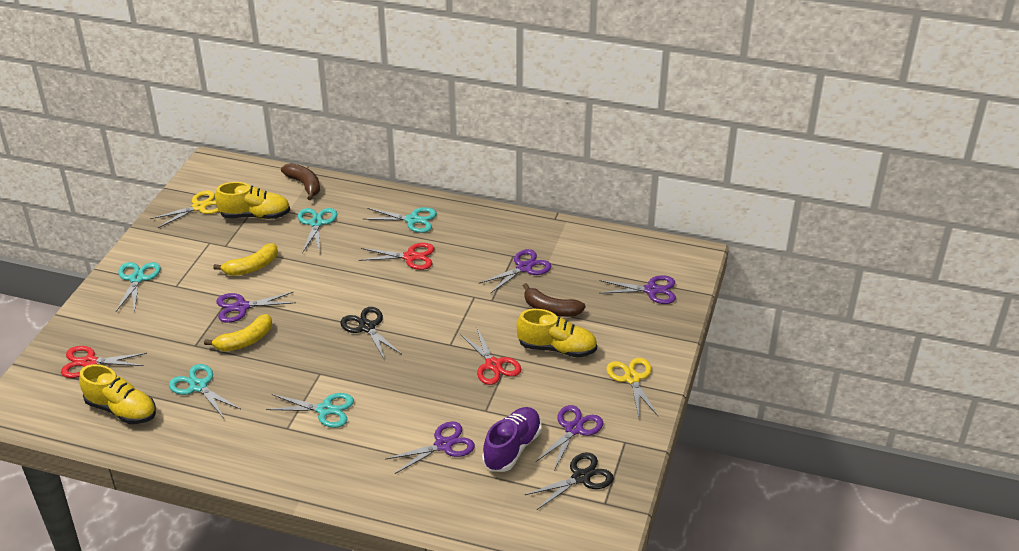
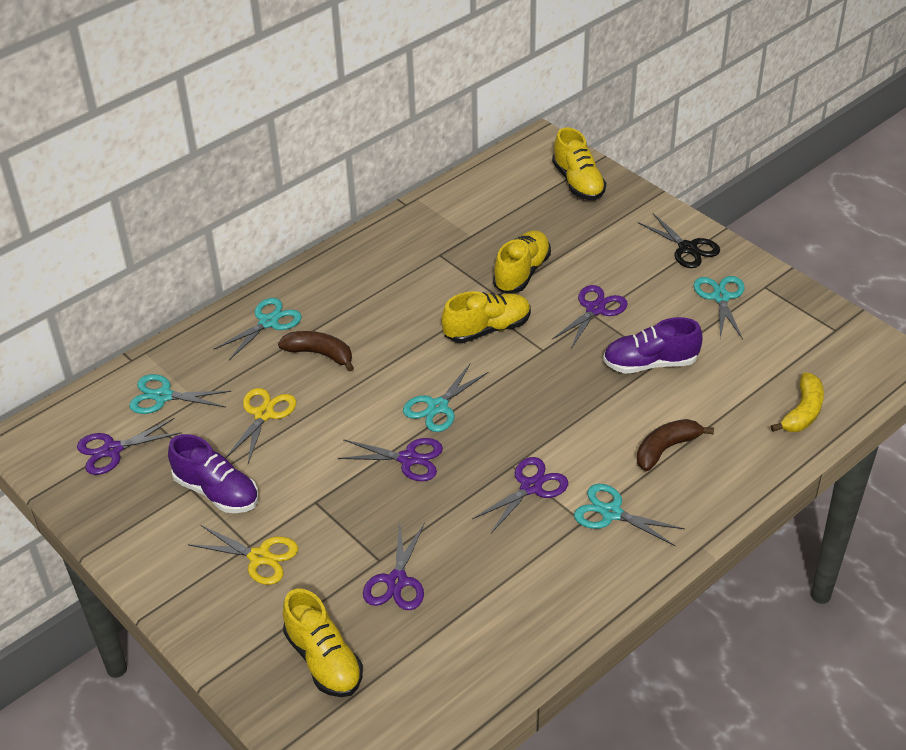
black scissors: 2 -> 1
purple shoe: 1 -> 2
red scissors: 3 -> 0
yellow banana: 2 -> 1
yellow shoe: 3 -> 4

